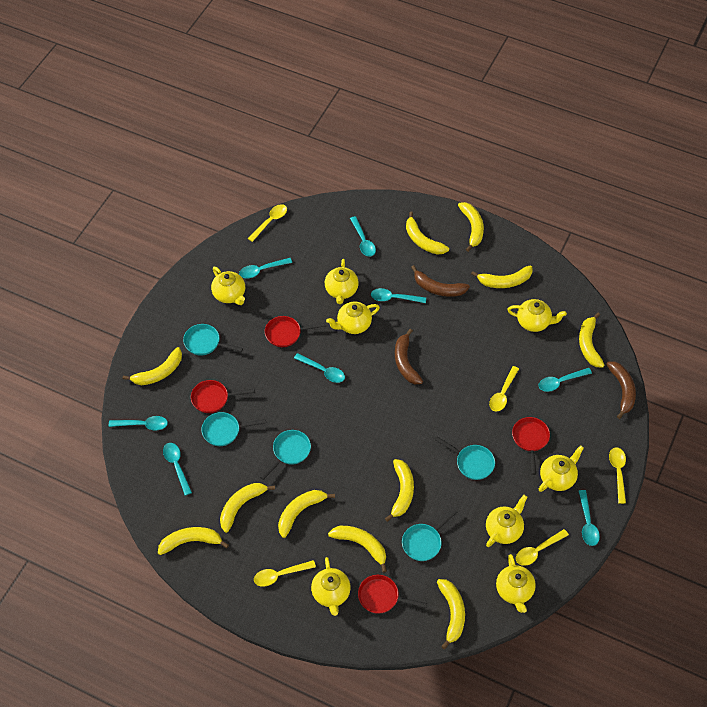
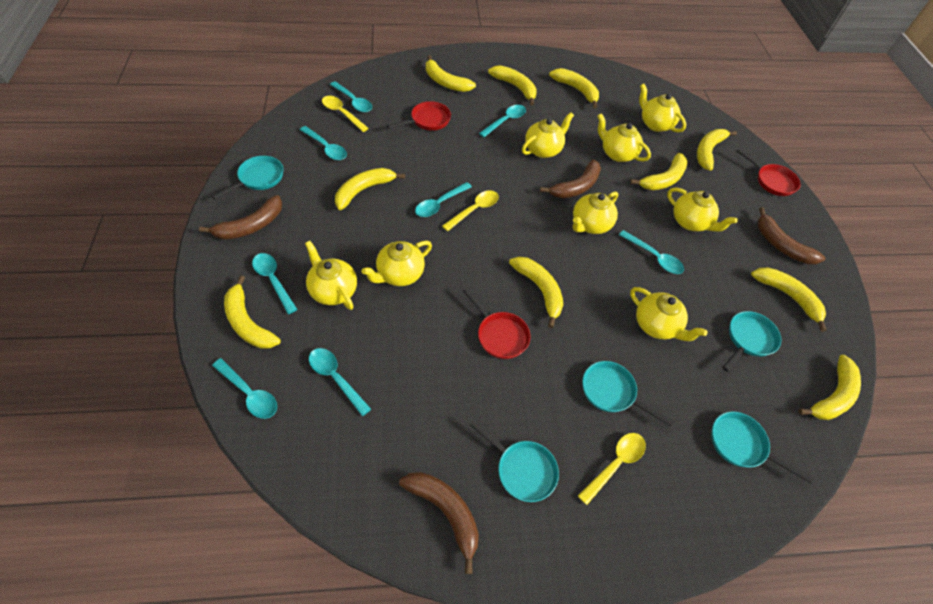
brown banana: 3 -> 4
red pan: 4 -> 3
yellow banana: 11 -> 10
yellow spoon: 5 -> 3

